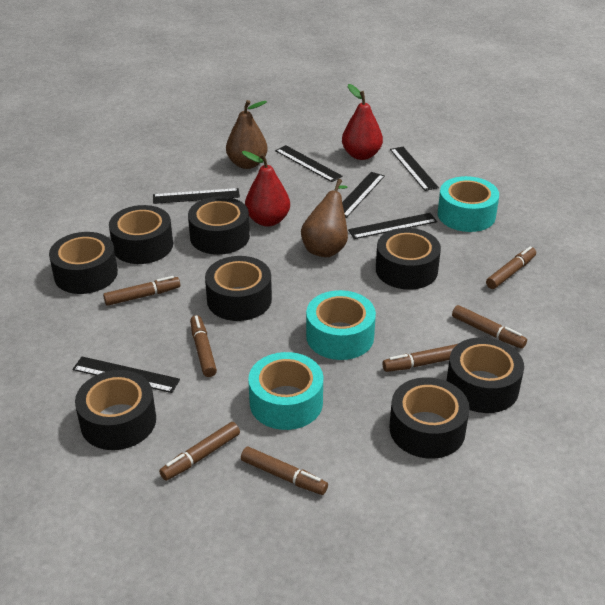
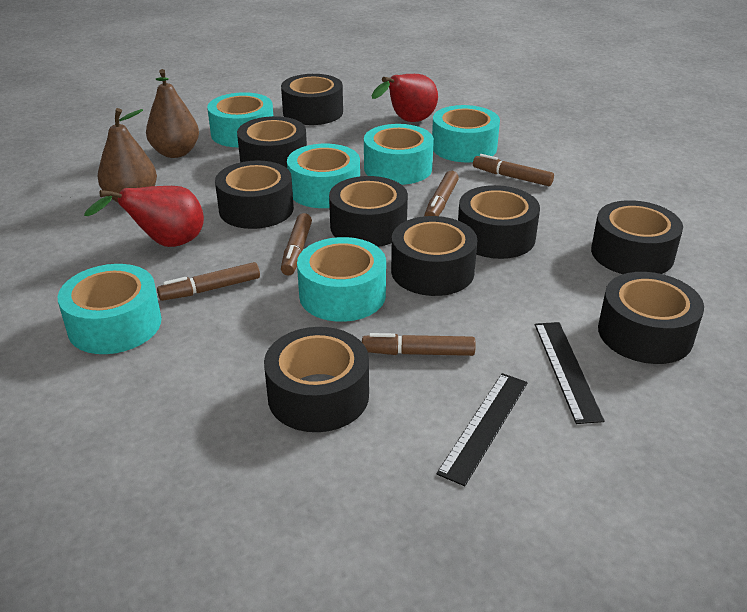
black ruler: 6 -> 2
black tape: 8 -> 9
brown marker: 7 -> 5
turquoise tape: 3 -> 6

